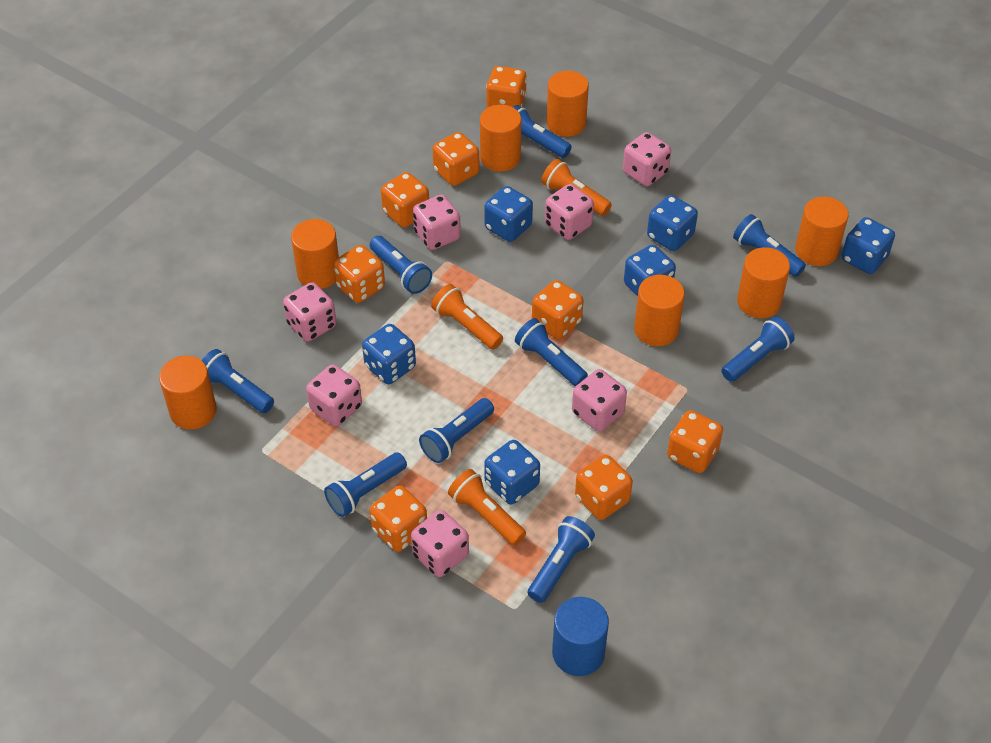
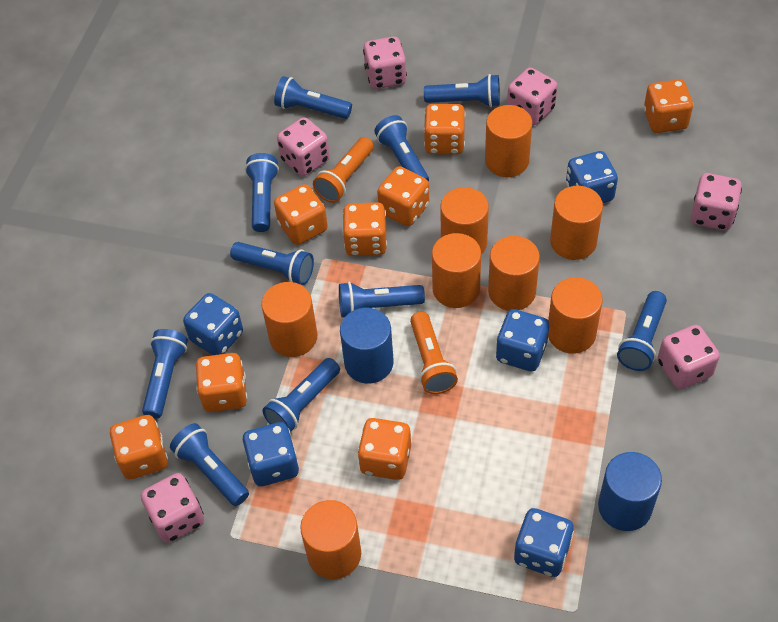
blue cylinder: 1 -> 2
blue dice: 6 -> 5
blue flashlight: 9 -> 10
orange cylinder: 7 -> 8
orange flashlight: 3 -> 2
pink dice: 7 -> 6

